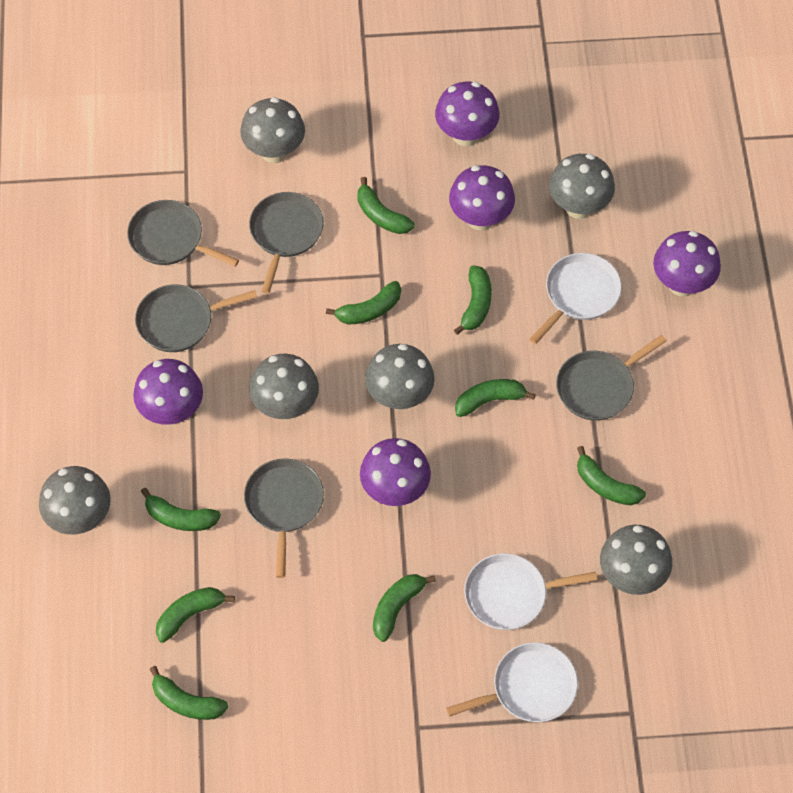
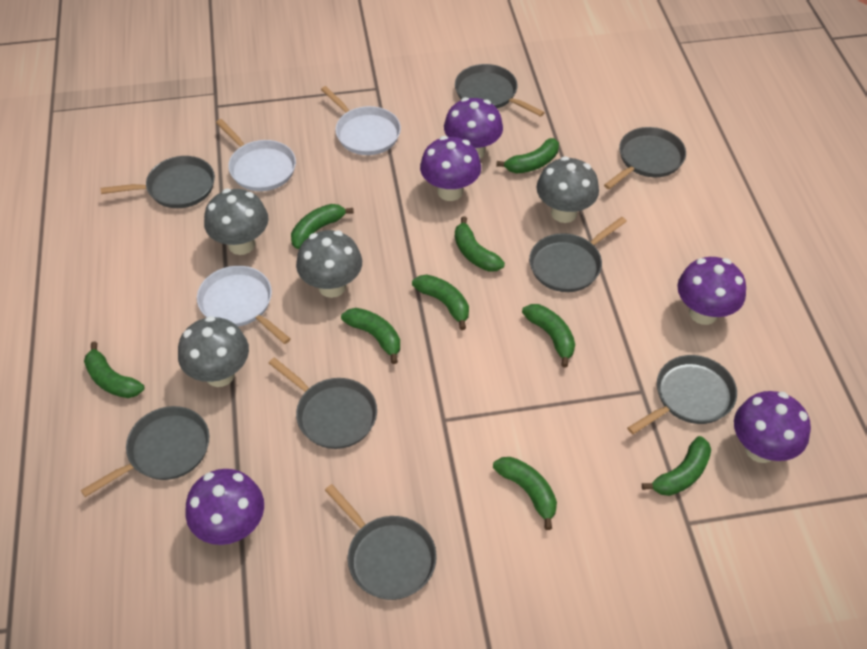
grey mushroom: 6 -> 4
grey pan: 5 -> 8

